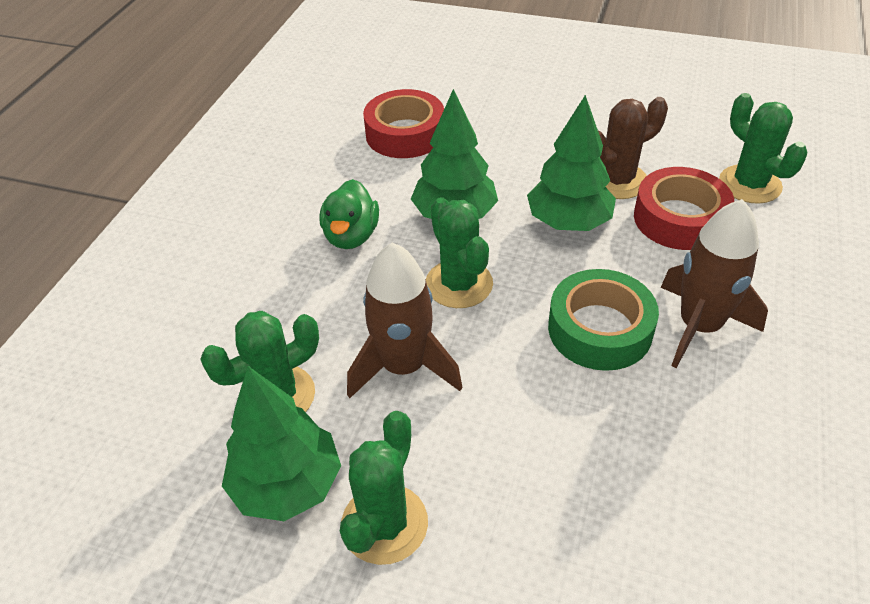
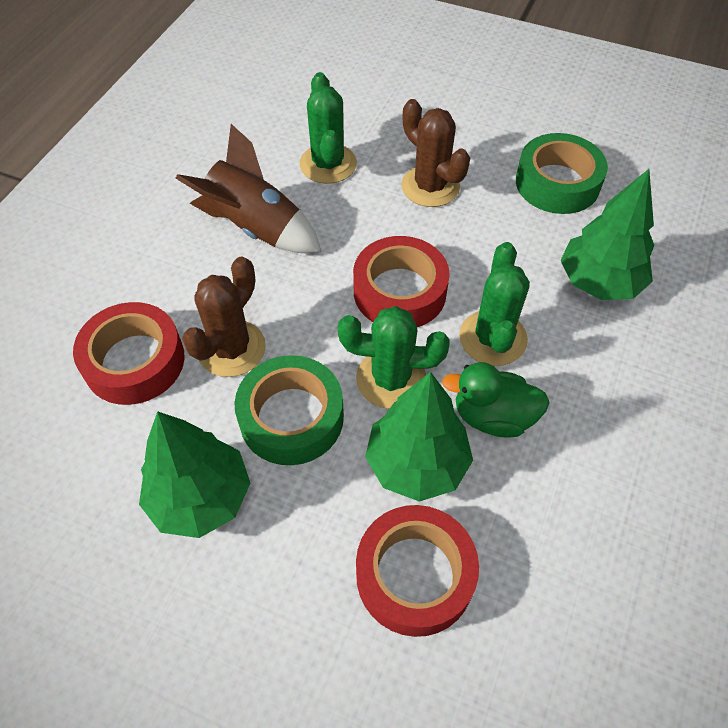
brown cactus: 1 -> 2
brown rocket: 2 -> 1
green cactus: 4 -> 3
green tape: 1 -> 2
red tape: 2 -> 3

